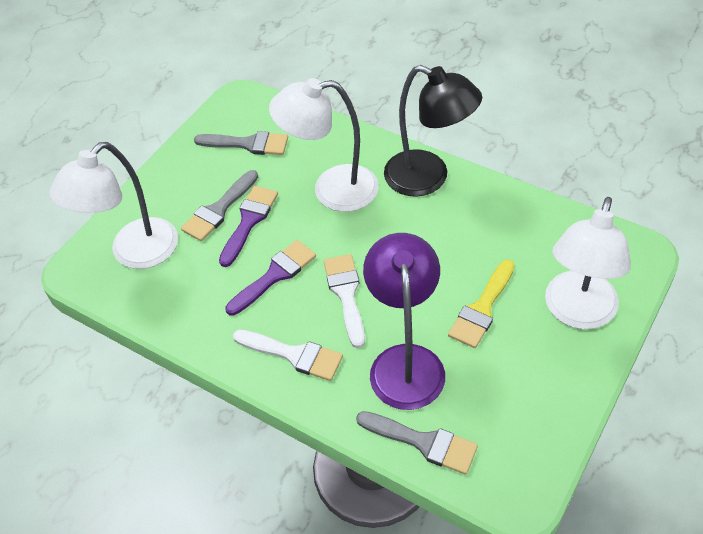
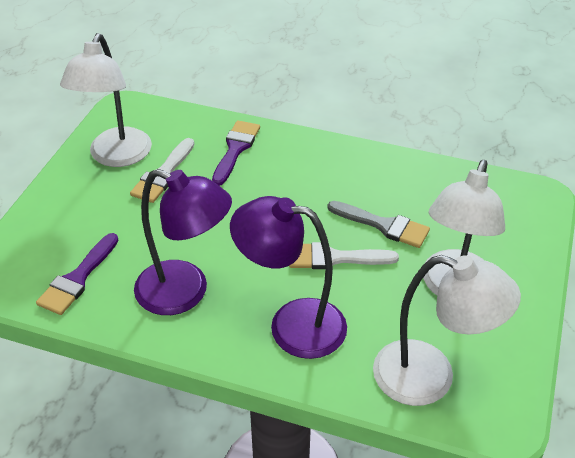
black lamp: 1 -> 0
grey brush: 3 -> 1
purple lamp: 1 -> 2
yellow brush: 1 -> 0

